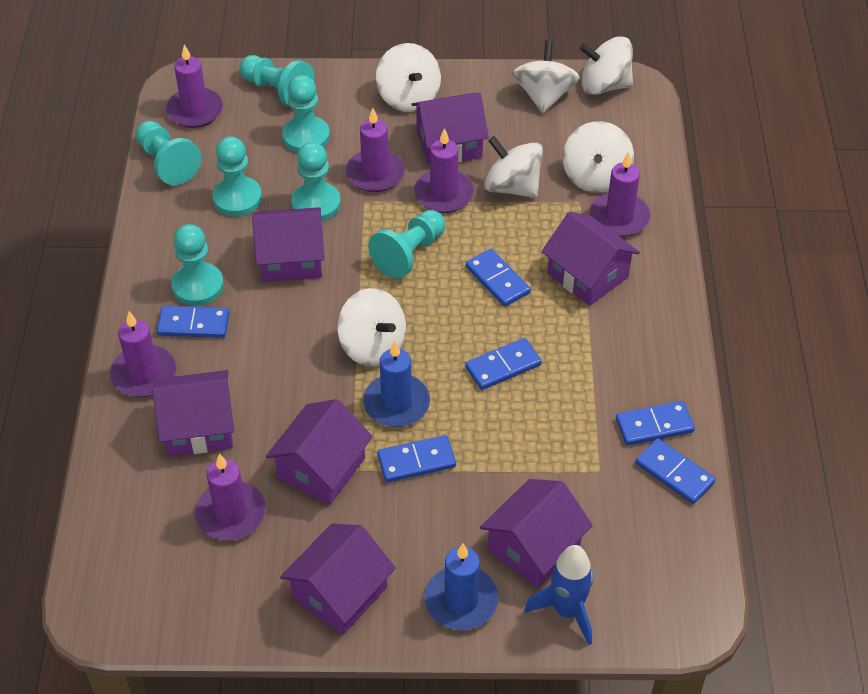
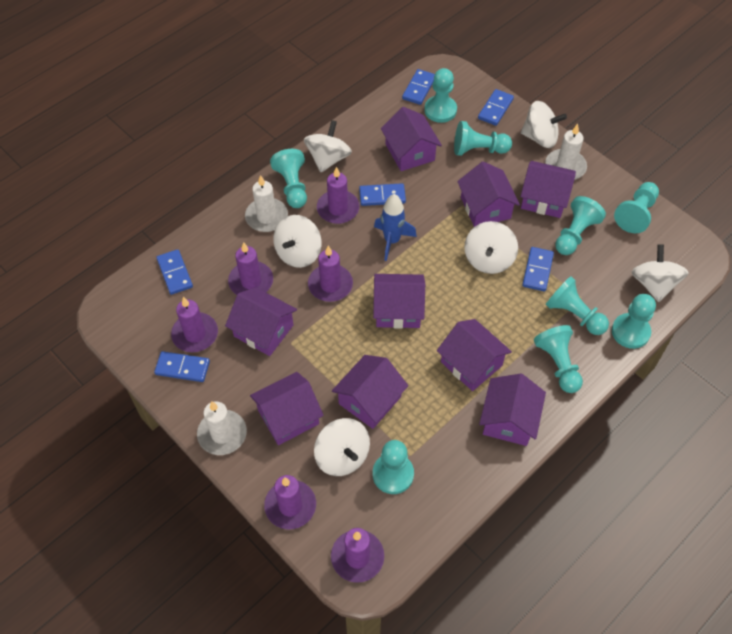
blue candle: 2 -> 0
purple house: 7 -> 9
turquoise pawn: 7 -> 9
white candle: 0 -> 3

